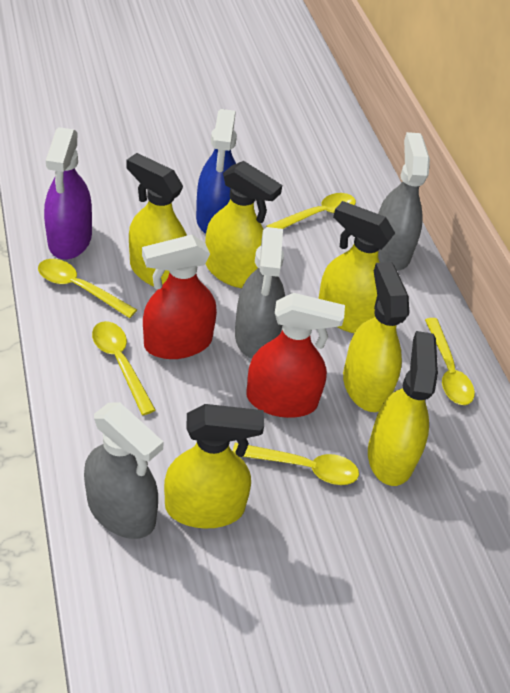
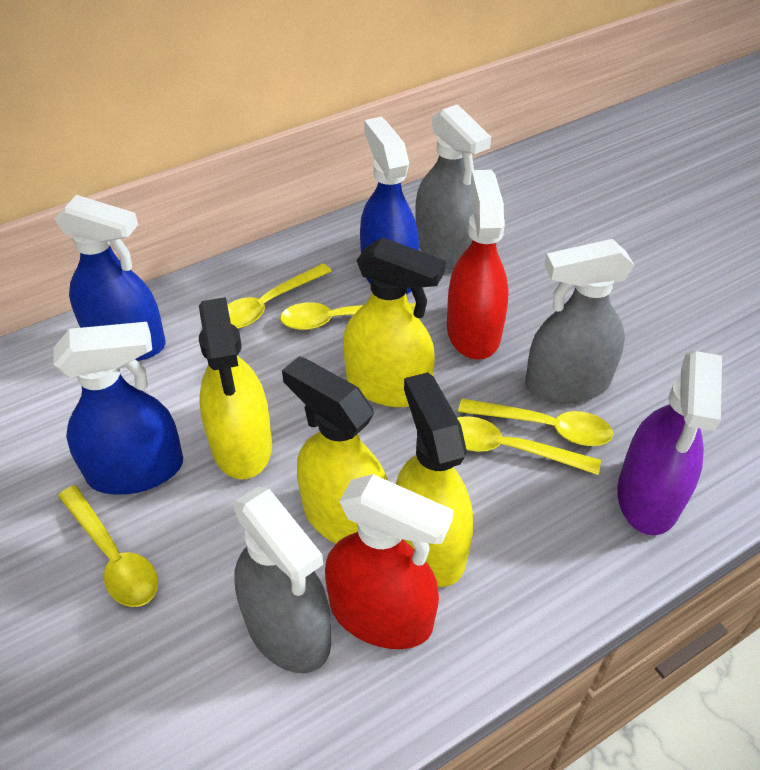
blue spray bottle: 1 -> 3
yellow spray bottle: 6 -> 4

